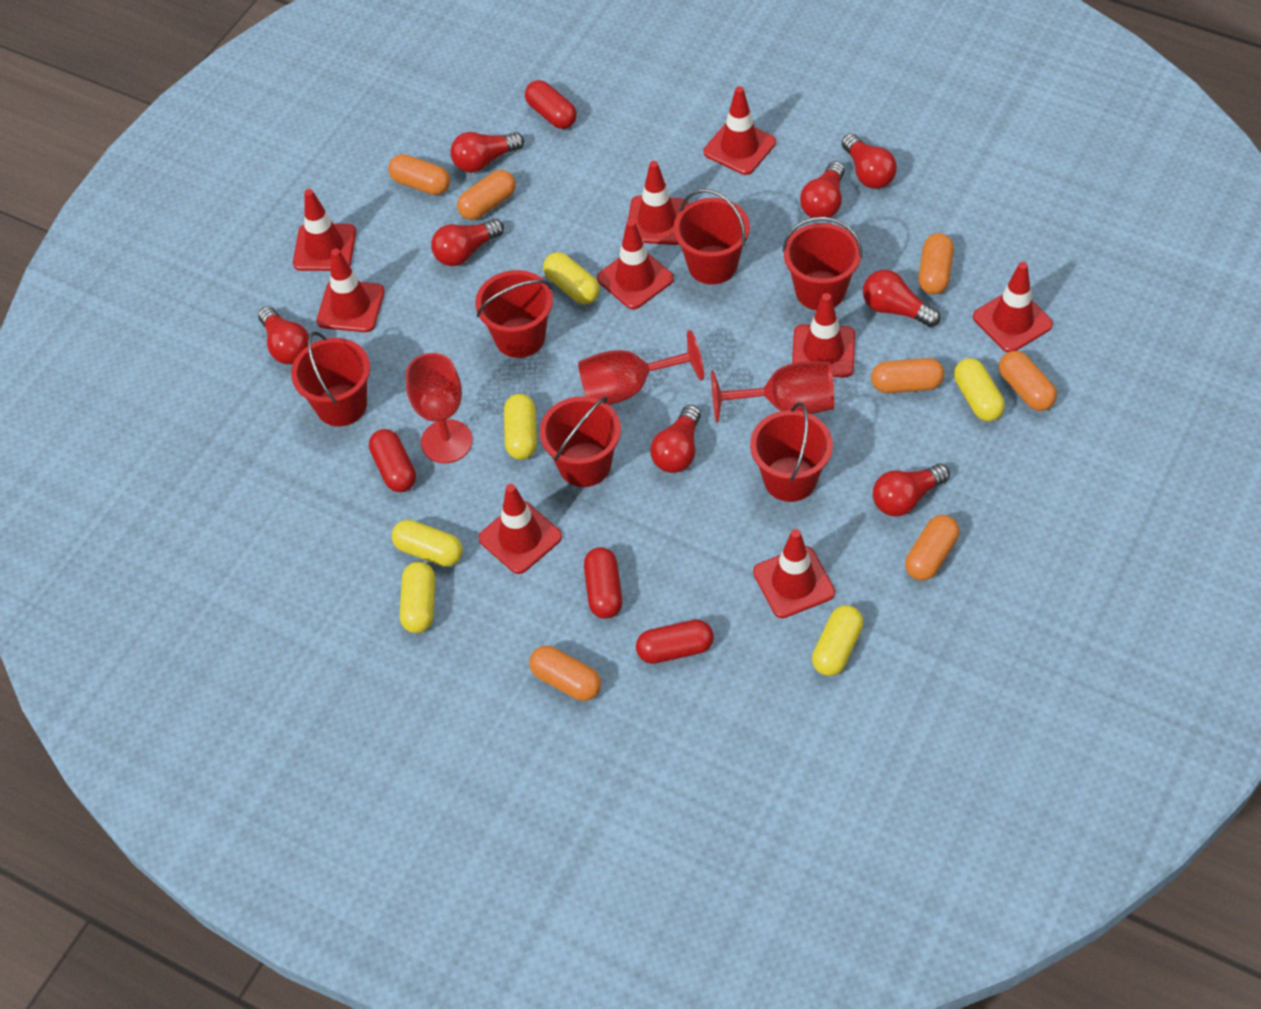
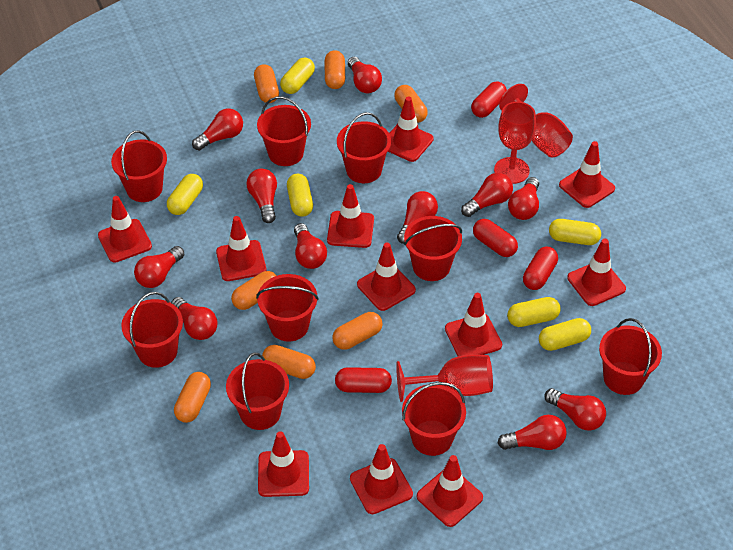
red bucket: 6 -> 9
red light bulb: 8 -> 11
red traffic cone: 9 -> 11

